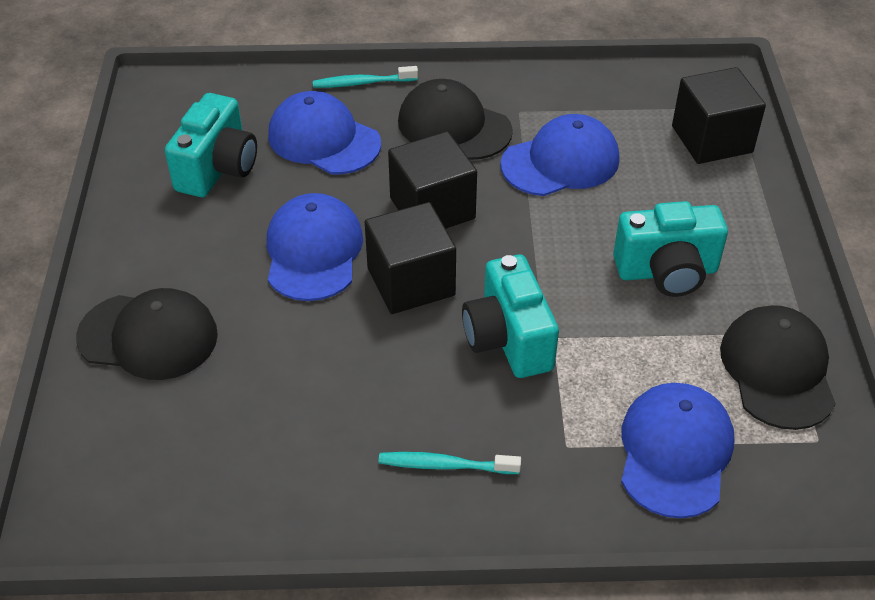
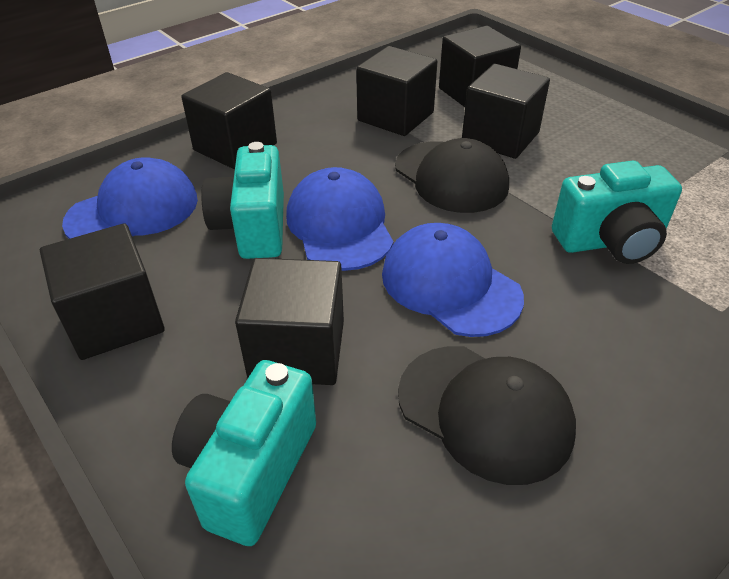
black cap: 3 -> 2
black cube: 3 -> 6
blue cap: 4 -> 3
turquoise toothbrush: 2 -> 0

